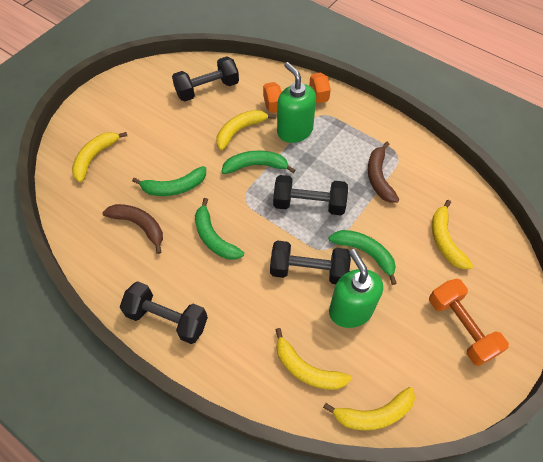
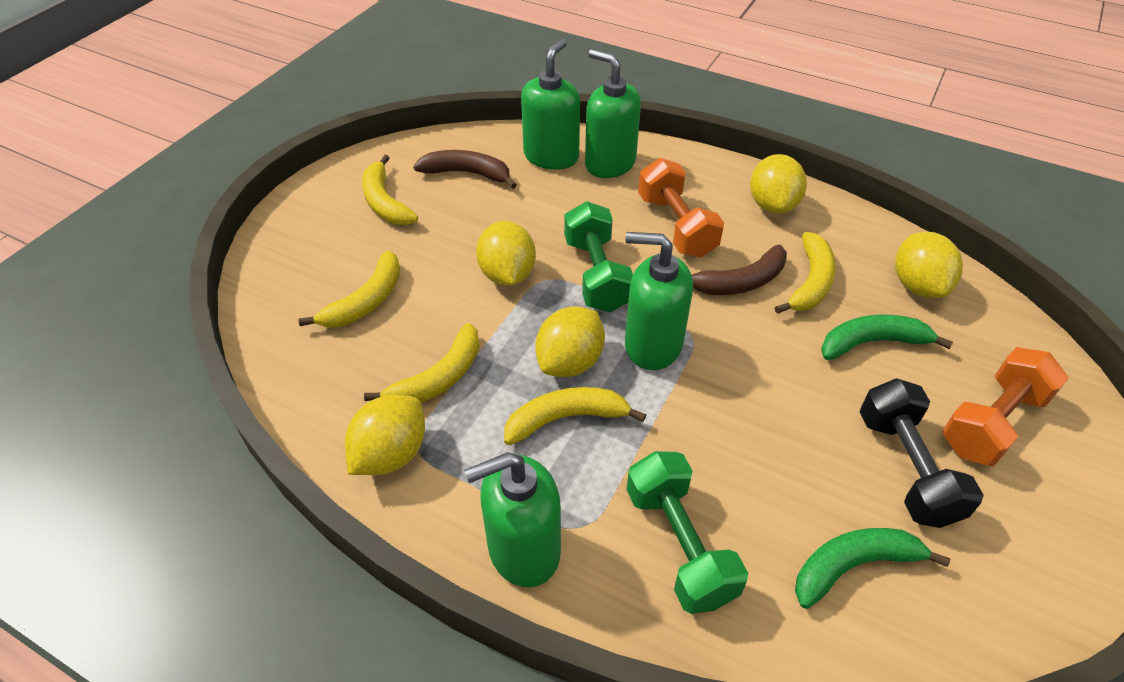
black dumbbell: 4 -> 1
green banana: 4 -> 2
green dumbbell: 0 -> 2
green soap dispenser: 2 -> 4
yellow lemon: 0 -> 5

